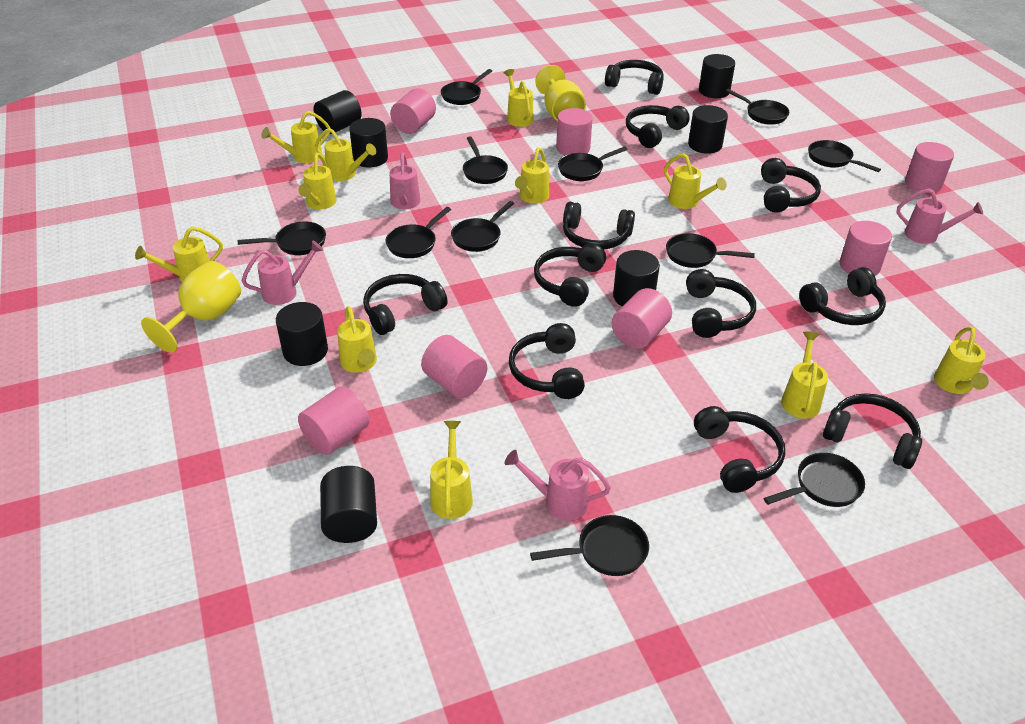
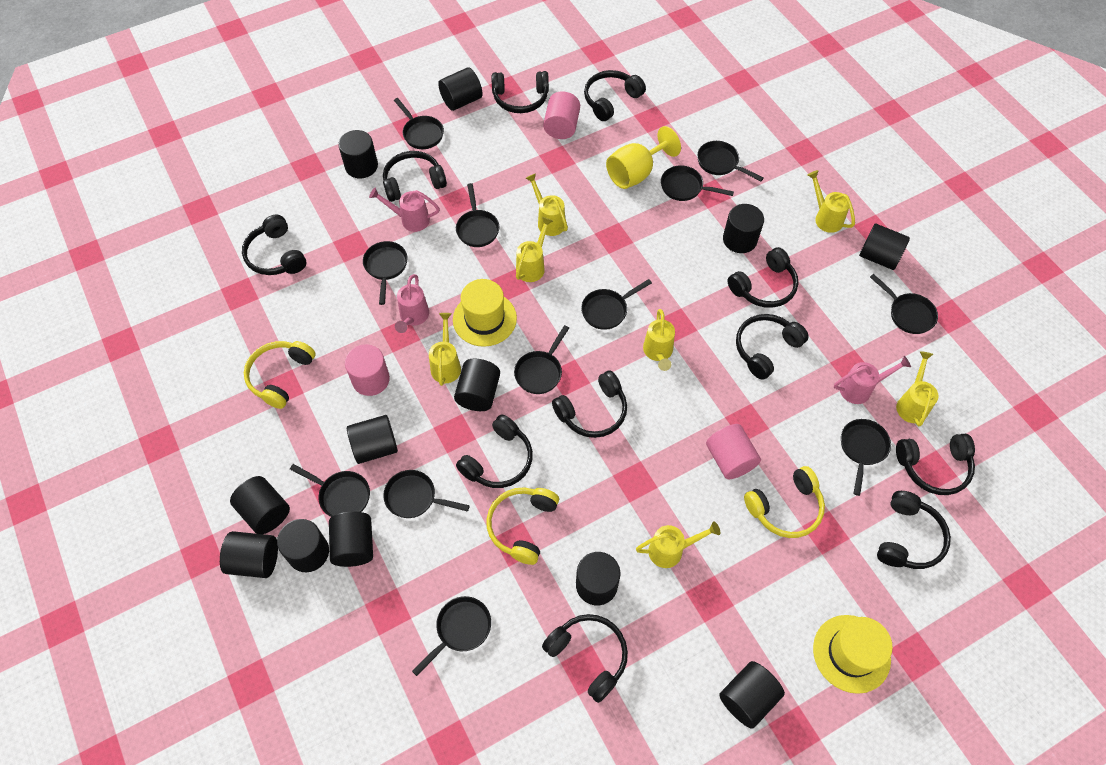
black cylinder: 7 -> 12
black pan: 11 -> 12
pink cylinder: 7 -> 3
pink watering can: 4 -> 3
yellow goblet: 2 -> 1
yellow hat: 0 -> 2
yellow headphones: 0 -> 3
yellow watering can: 11 -> 7

